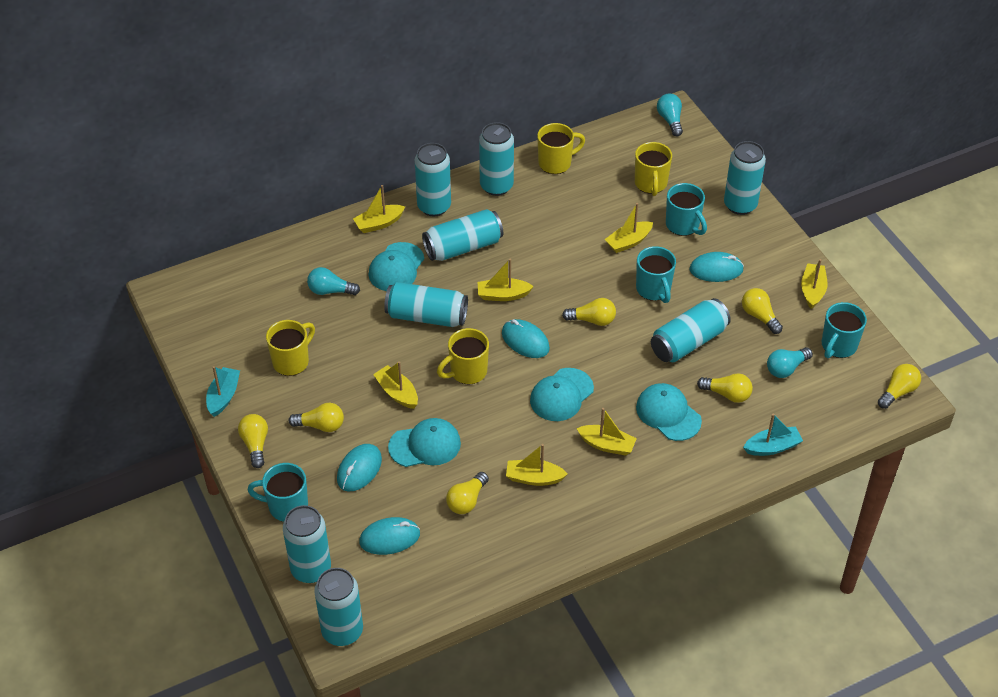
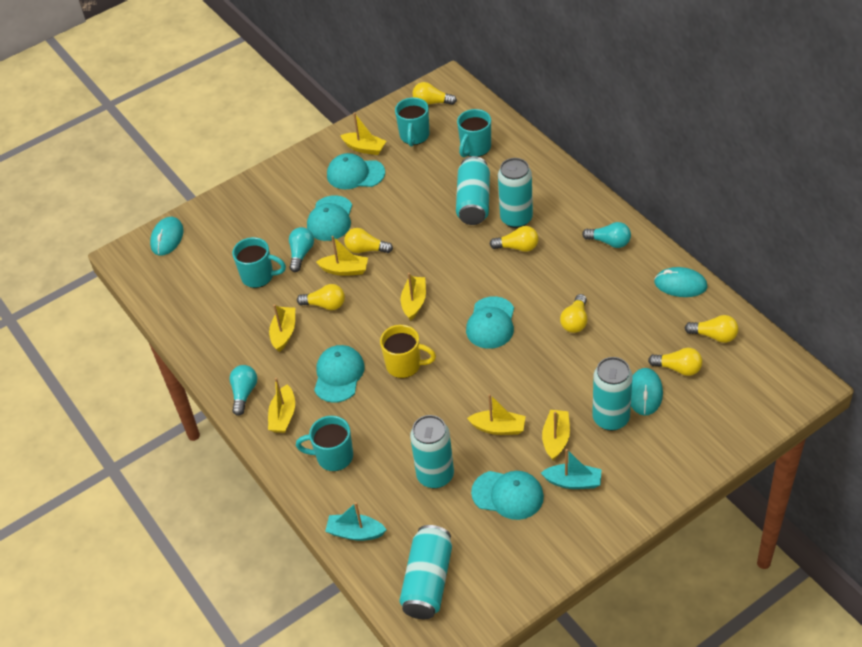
turquoise can: 8 -> 5
turquoise cap: 4 -> 5
turquoise mouse: 4 -> 3
yellow mug: 4 -> 1

